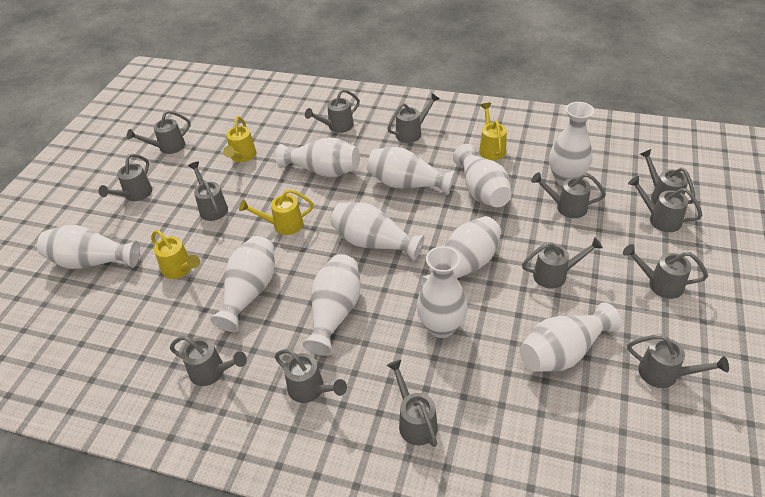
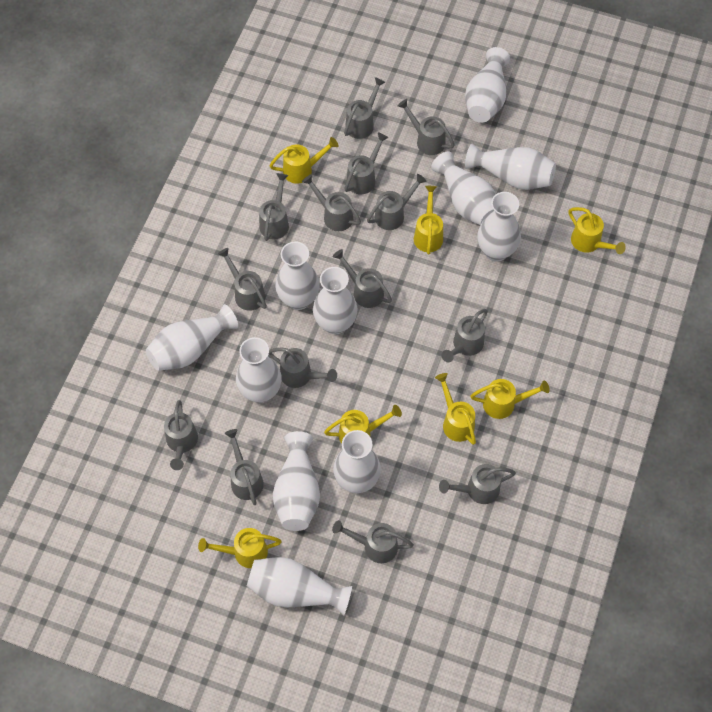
yellow watering can: 4 -> 7

